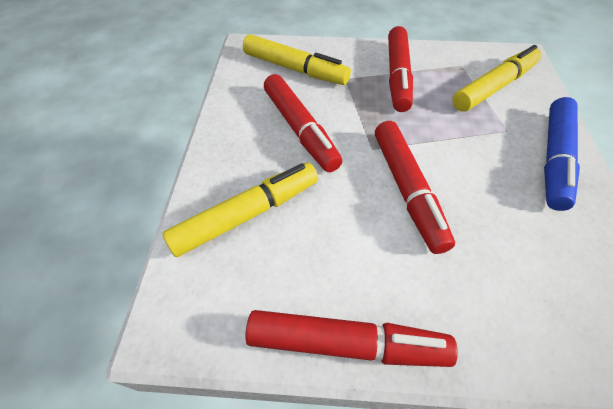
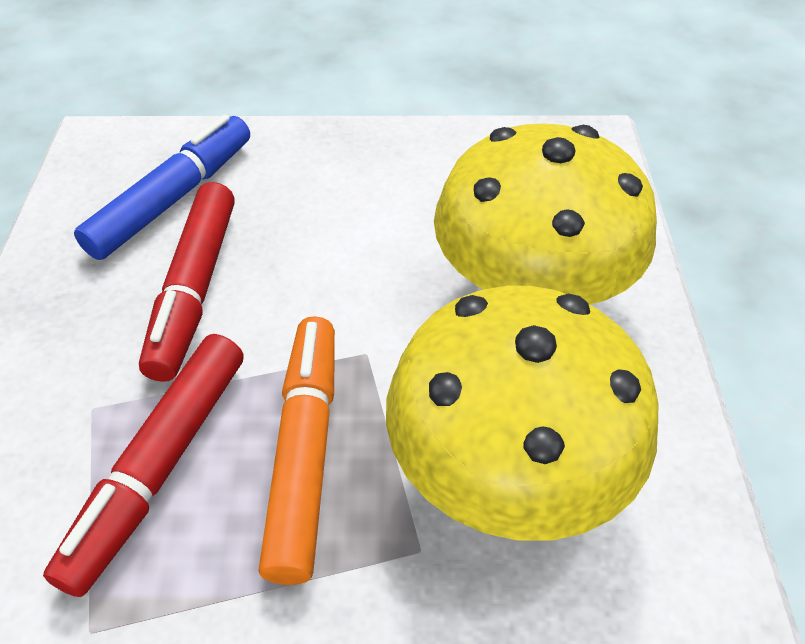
orange marker: 0 -> 1
red marker: 4 -> 2
yellow marker: 3 -> 0
yellow mushroom: 0 -> 2

